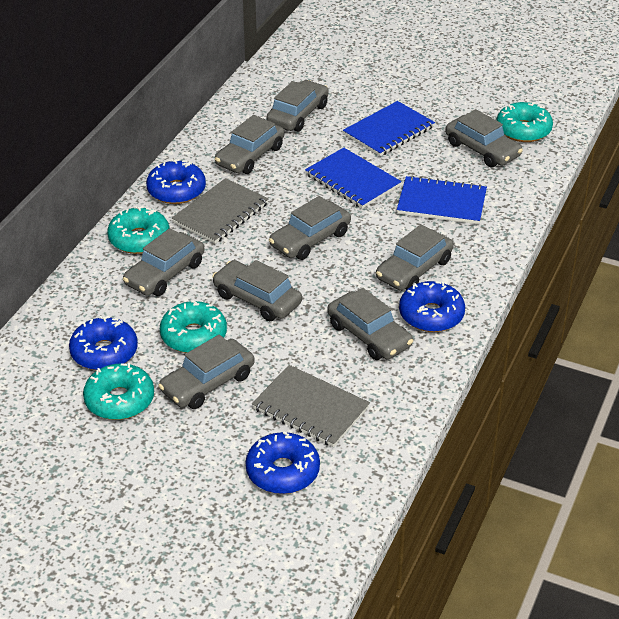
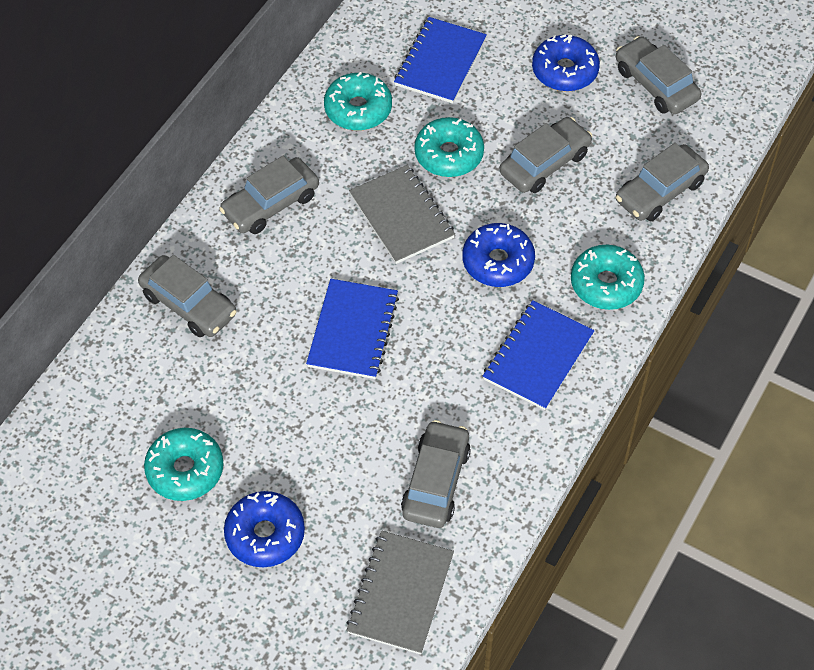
blue donut: 4 -> 3
grey car: 9 -> 6

